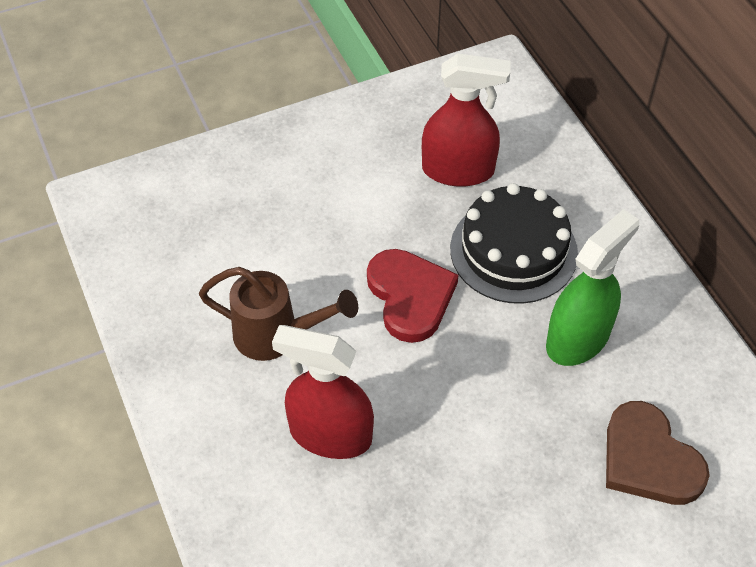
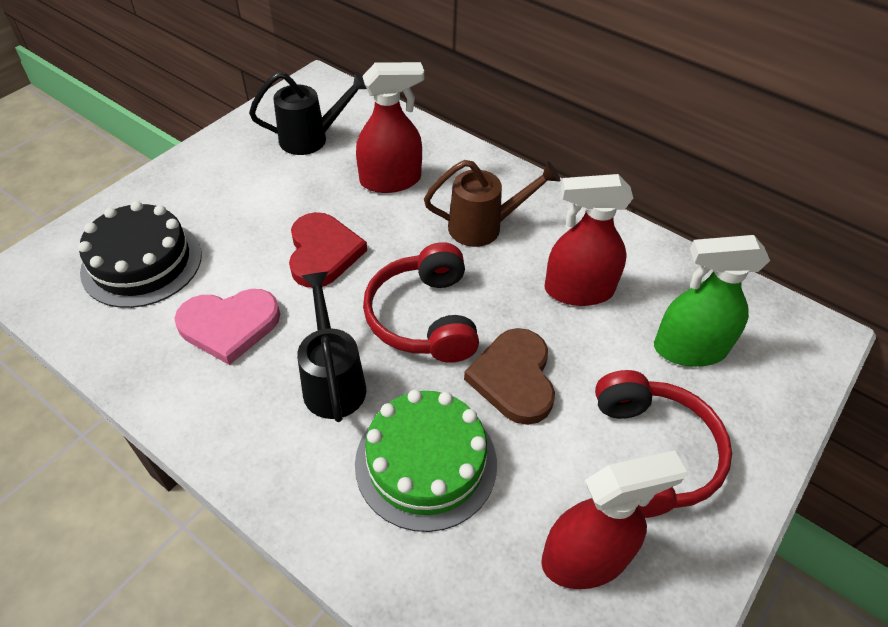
black watering can: 0 -> 2
green cake: 0 -> 1
pink heart: 0 -> 1
red headphones: 0 -> 2
red spray bottle: 2 -> 3

